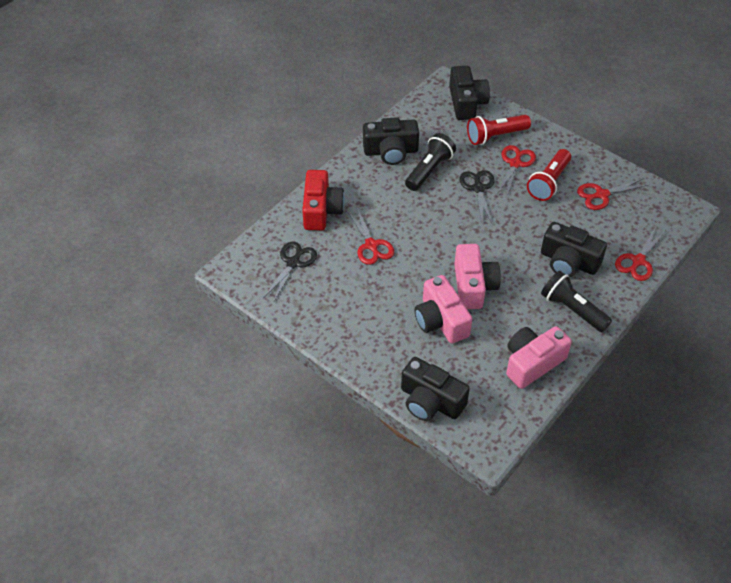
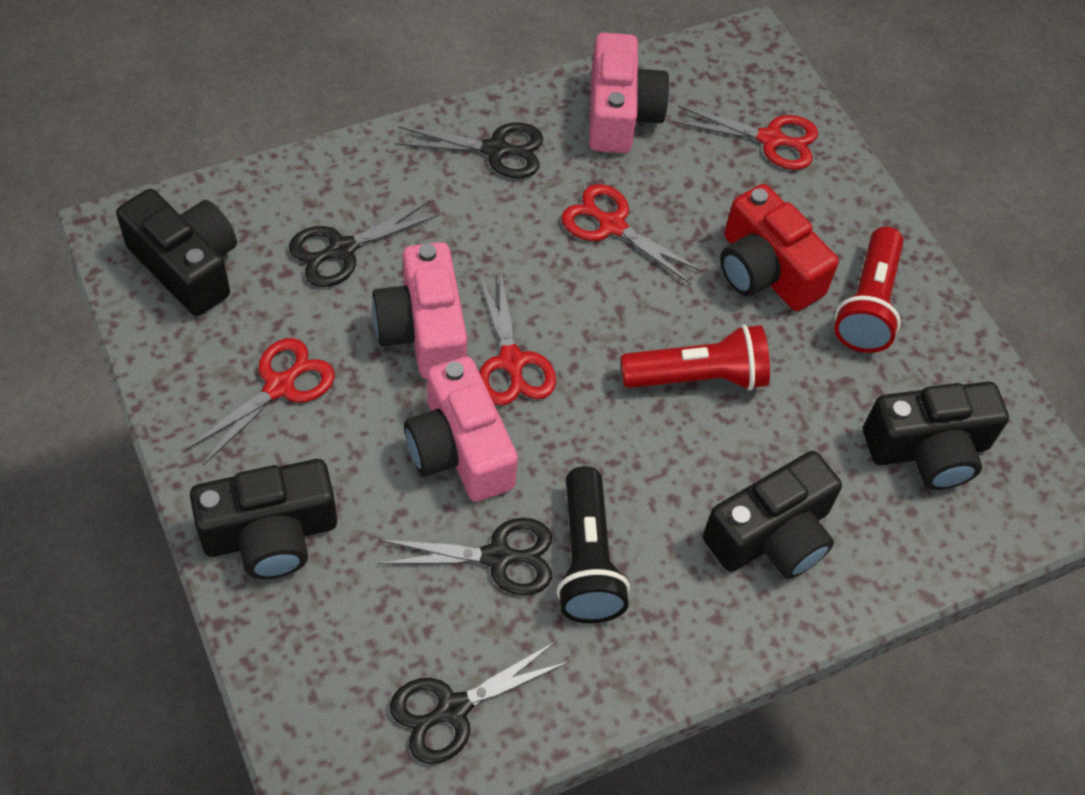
black flashlight: 2 -> 1
black scissors: 2 -> 4

